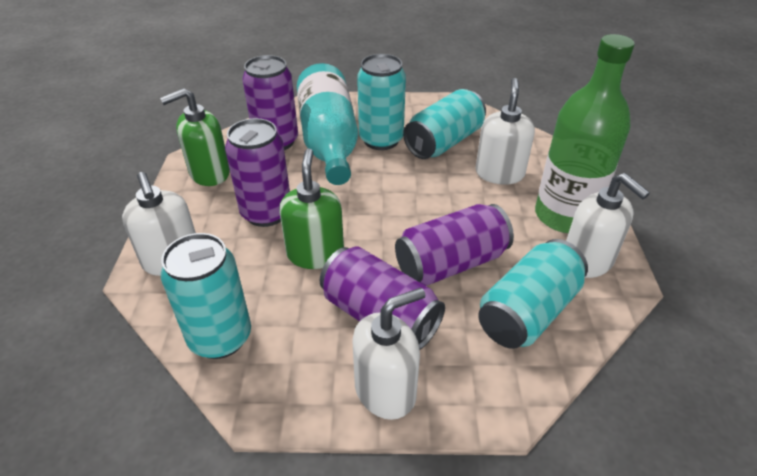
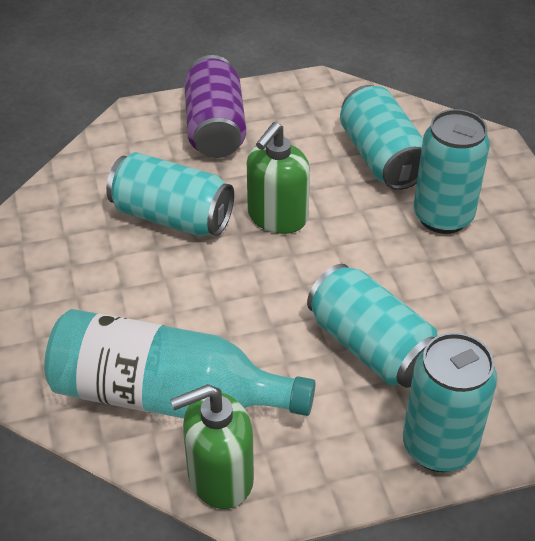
green bottle: 1 -> 0
purple can: 4 -> 1
turquoise can: 4 -> 5
white soap dispenser: 4 -> 0

